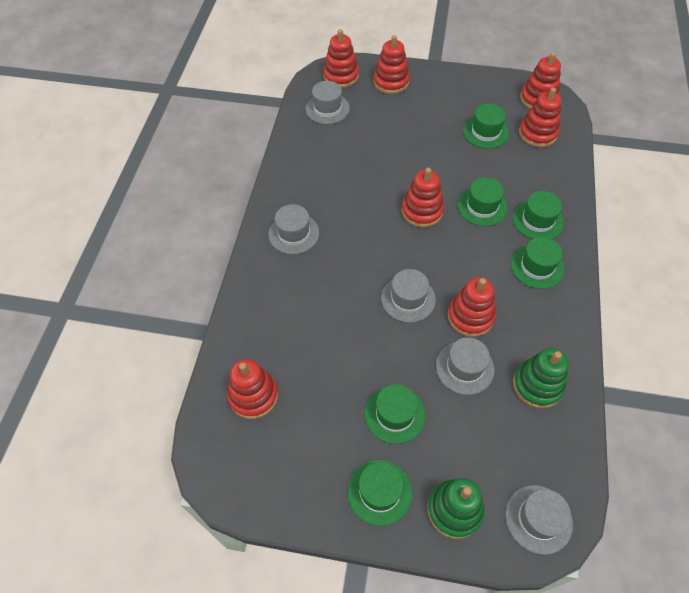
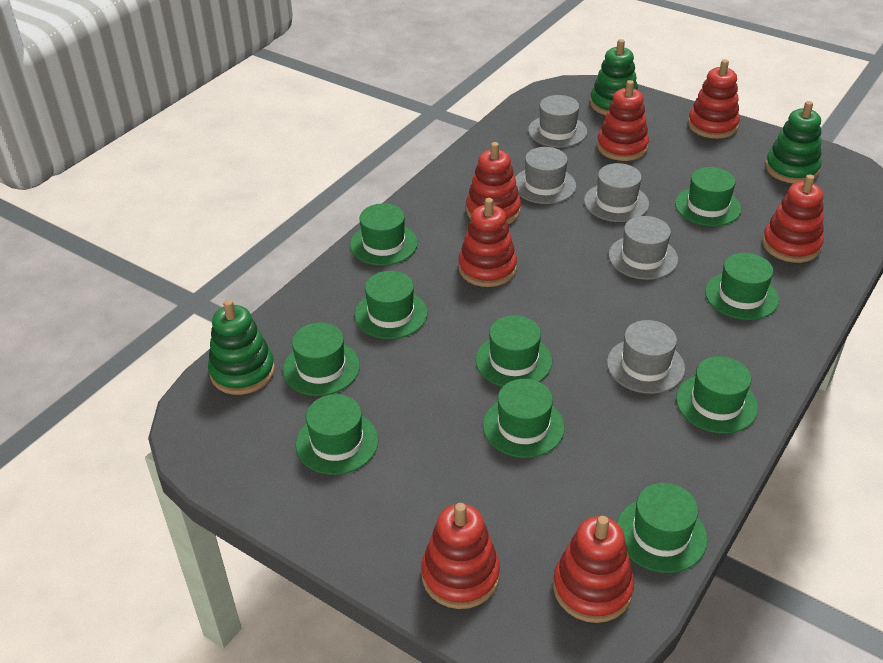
green hat: 6 -> 10
green stacking toy: 2 -> 3

